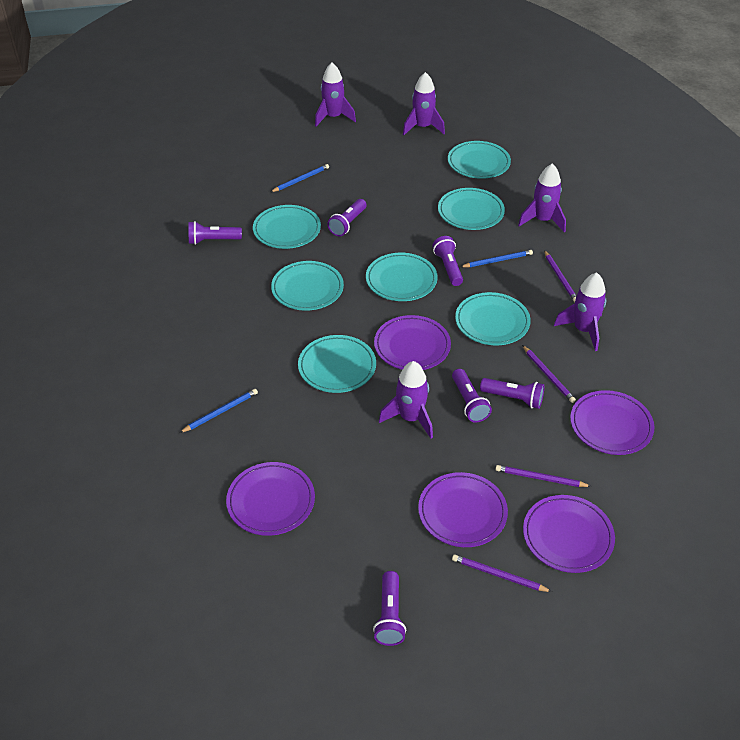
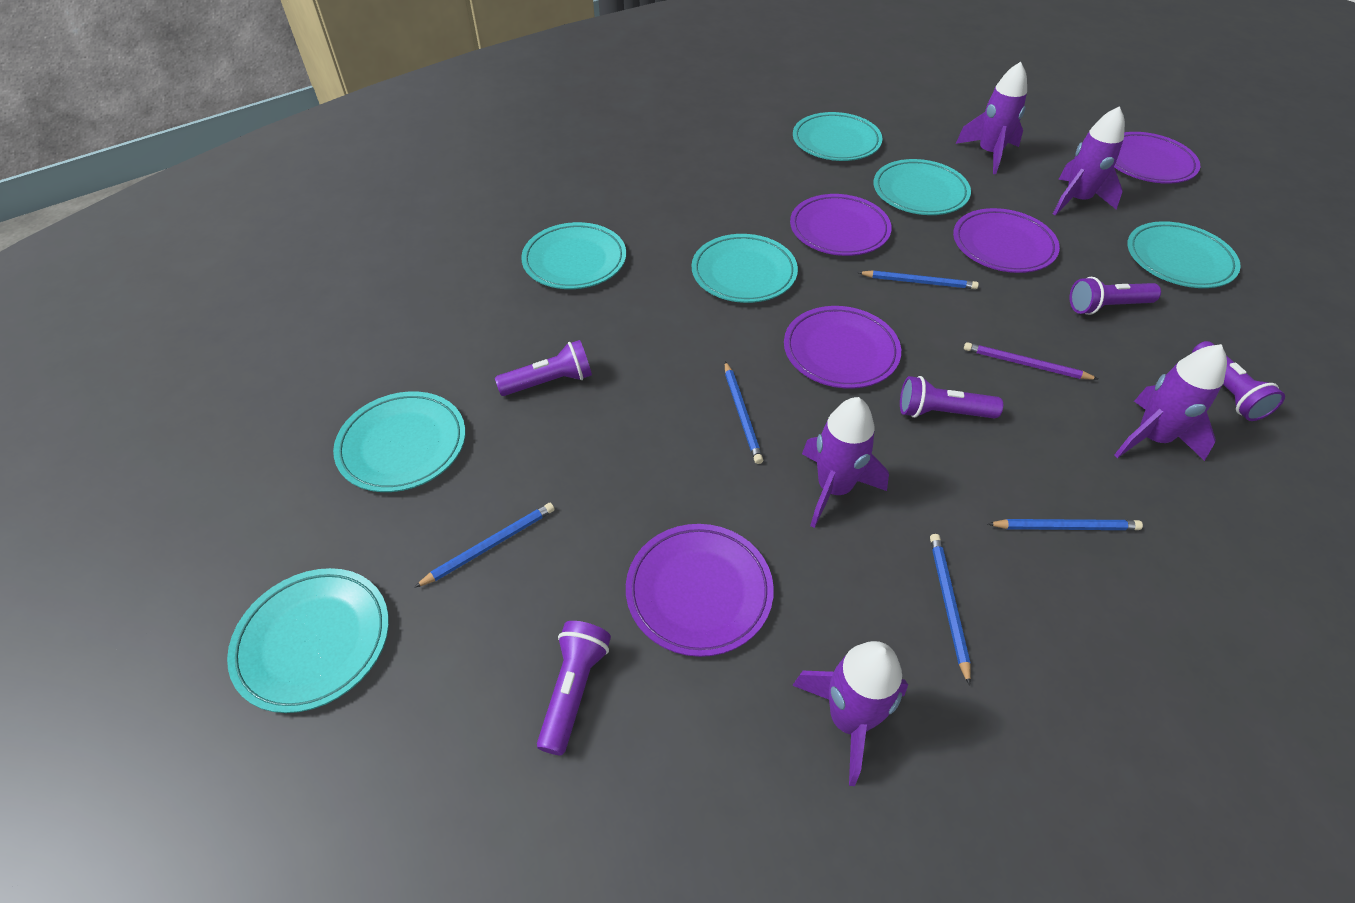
blue pencil: 3 -> 5
purple flashlight: 6 -> 5
purple pencil: 4 -> 1

